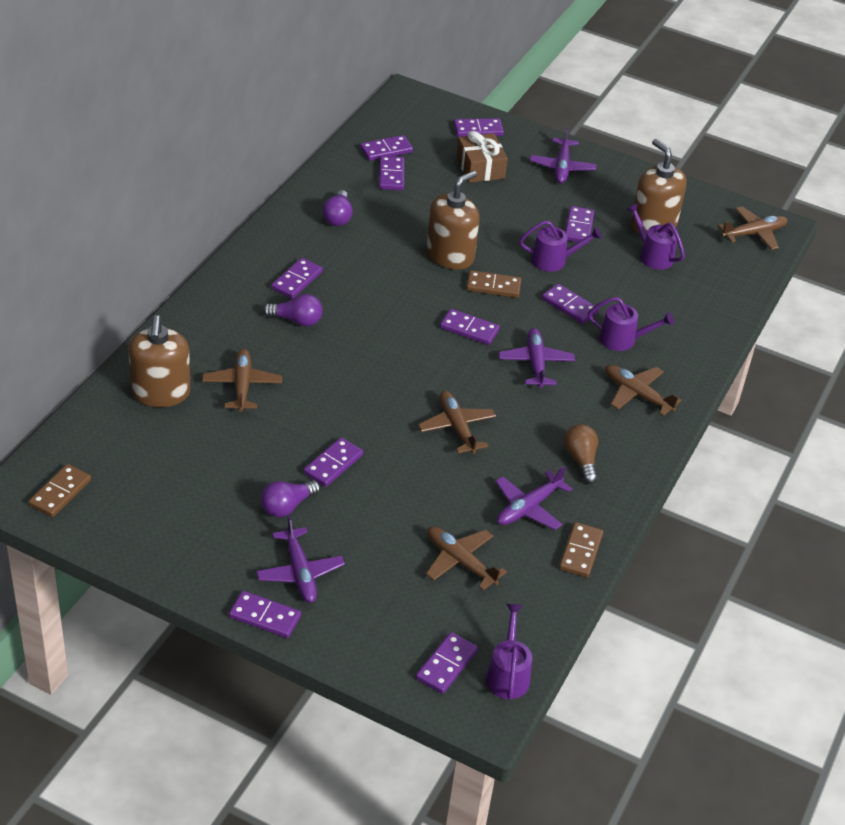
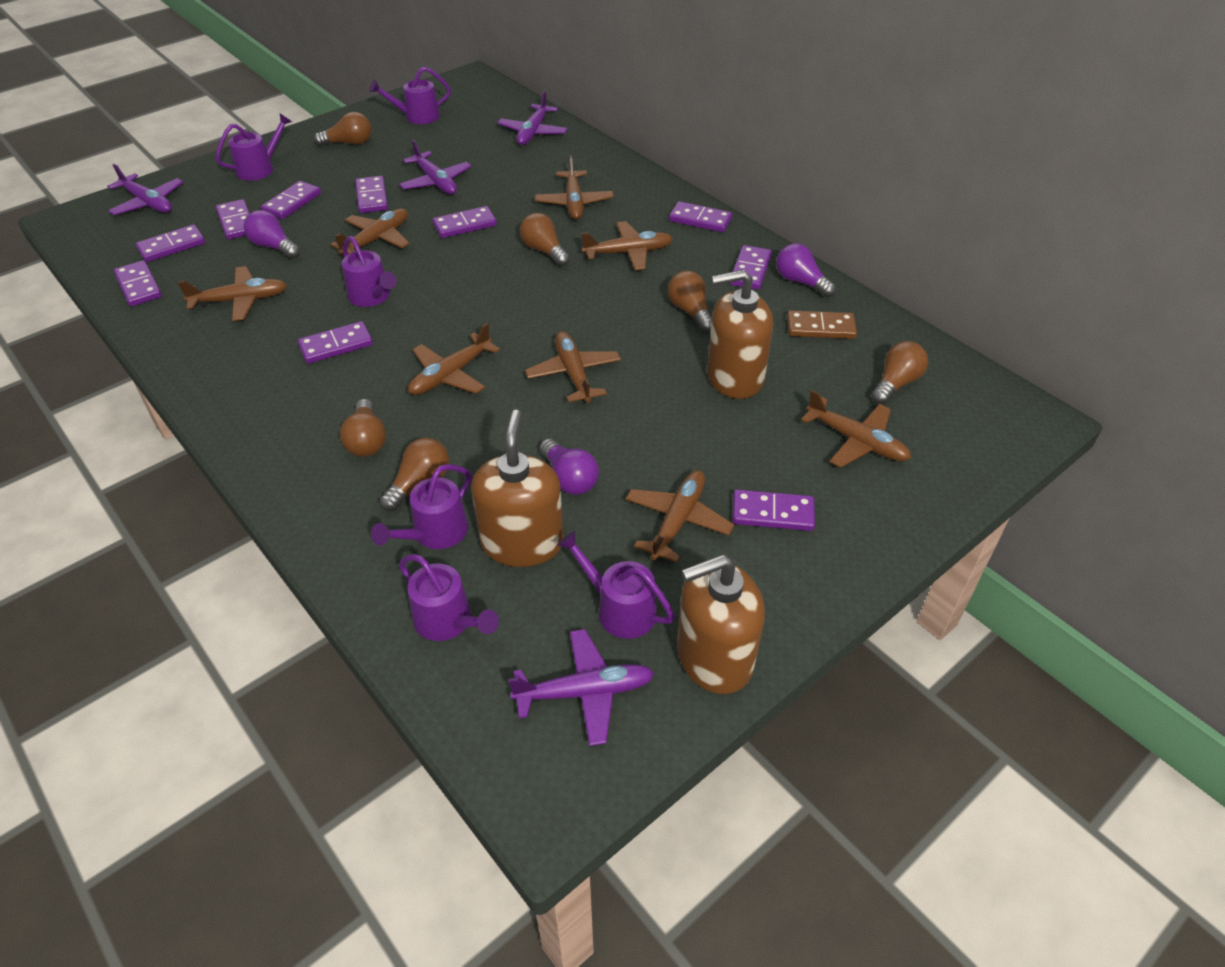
brown domino: 3 -> 1
brown gift: 1 -> 0
brown light bulb: 1 -> 6
brown plane: 5 -> 8
purple watering can: 4 -> 6

